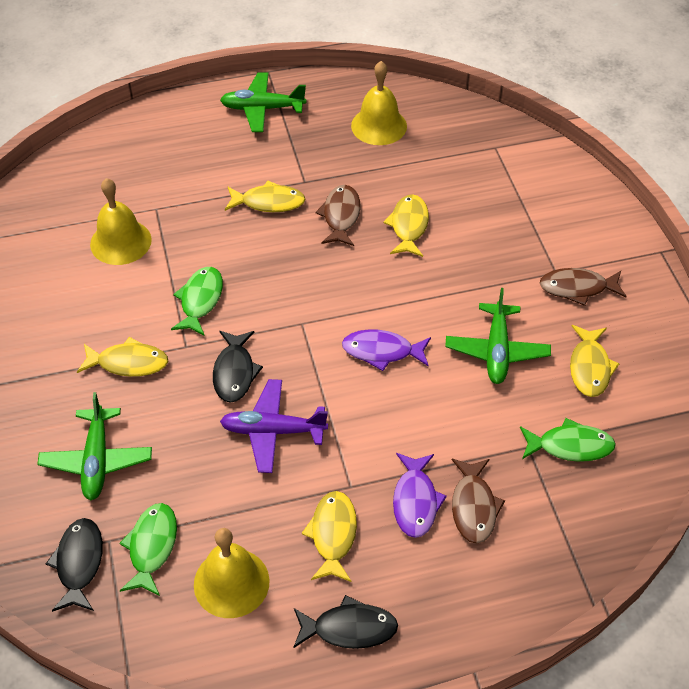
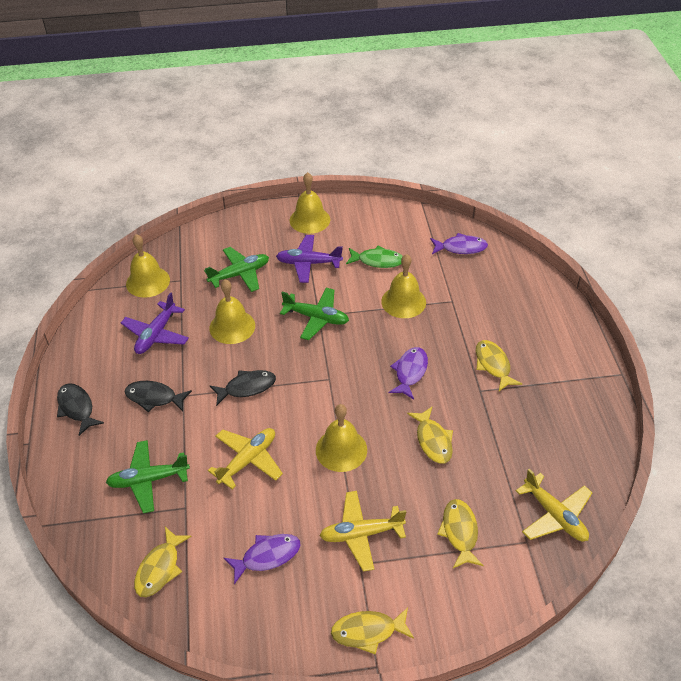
brown fish: 3 -> 0
green fish: 3 -> 1
purple fish: 2 -> 3
purple plane: 1 -> 2
yellow bell: 3 -> 5
yellow plane: 0 -> 3

